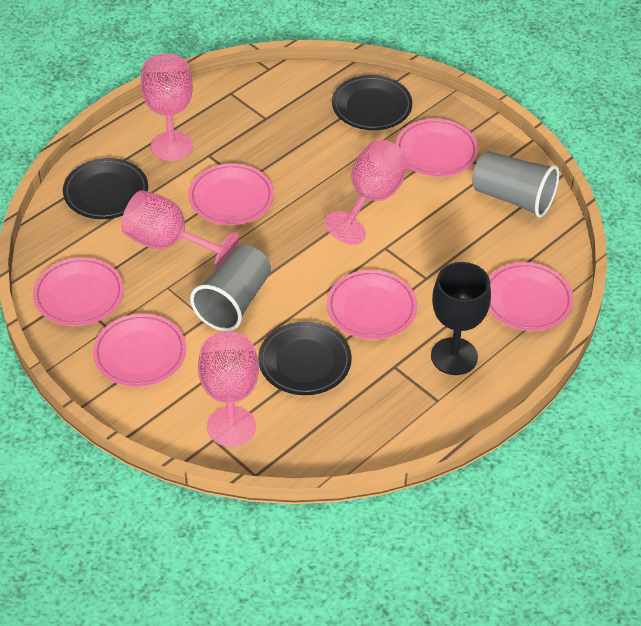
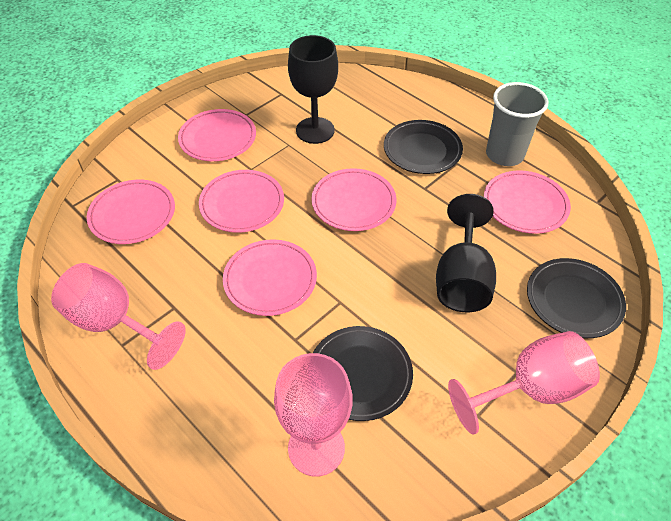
black goblet: 1 -> 2
grey cup: 2 -> 1
pink goblet: 4 -> 3

